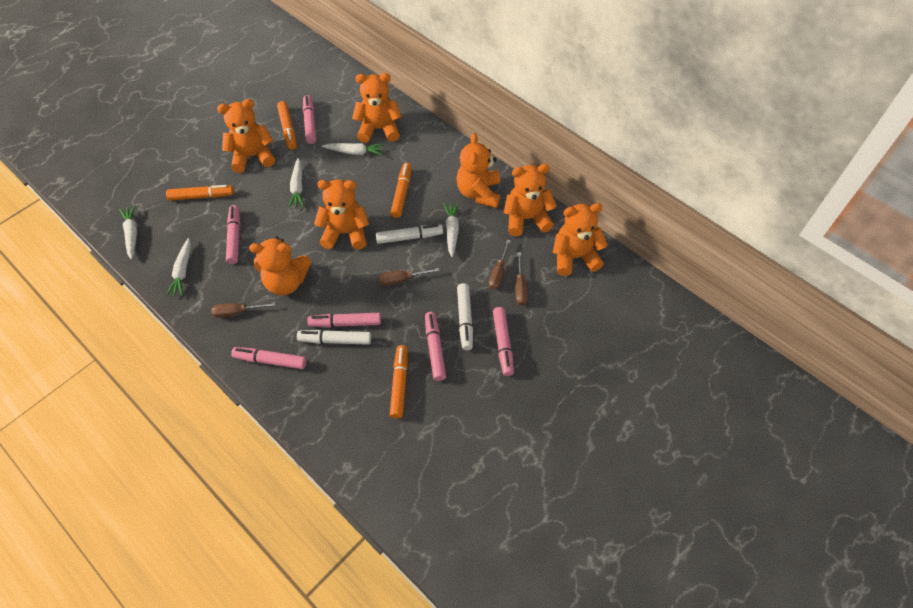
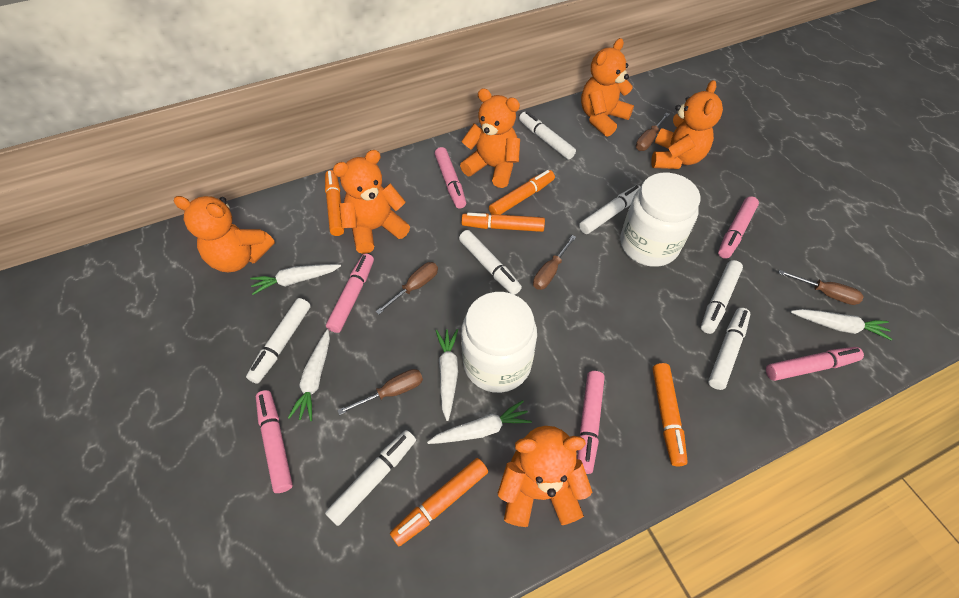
brown screwdriver: 4 -> 5
orange marker: 4 -> 5
orange teddy bear: 7 -> 6
white jar: 0 -> 2
white marker: 3 -> 7

